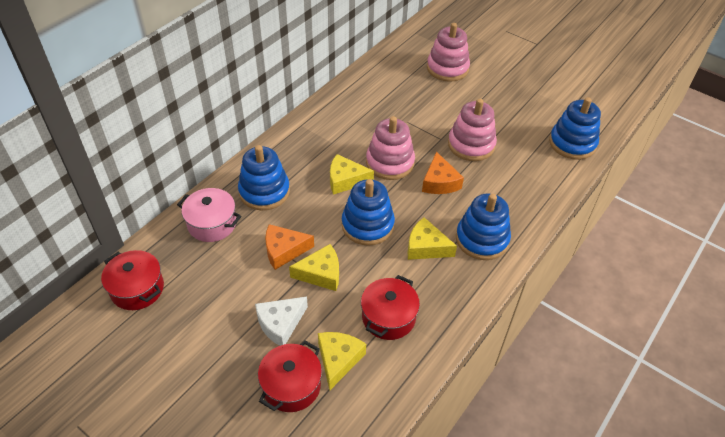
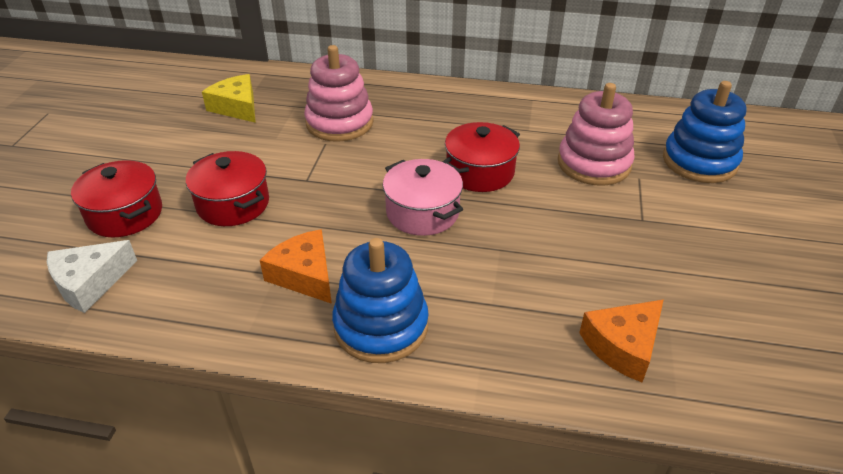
blue stacking toy: 4 -> 2
pink stacking toy: 3 -> 2
yellow cheese: 4 -> 1

